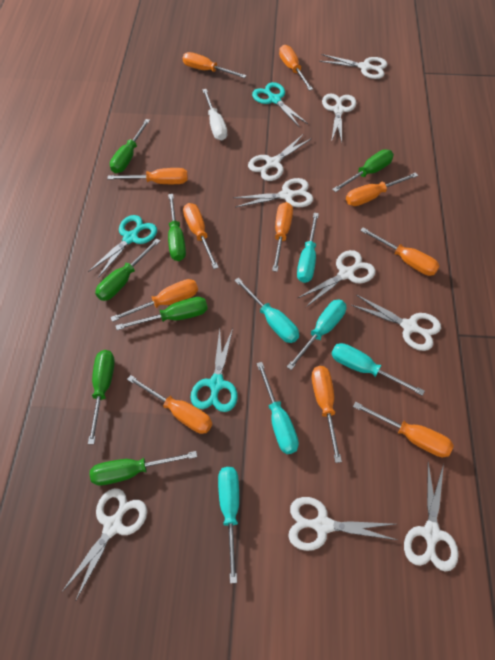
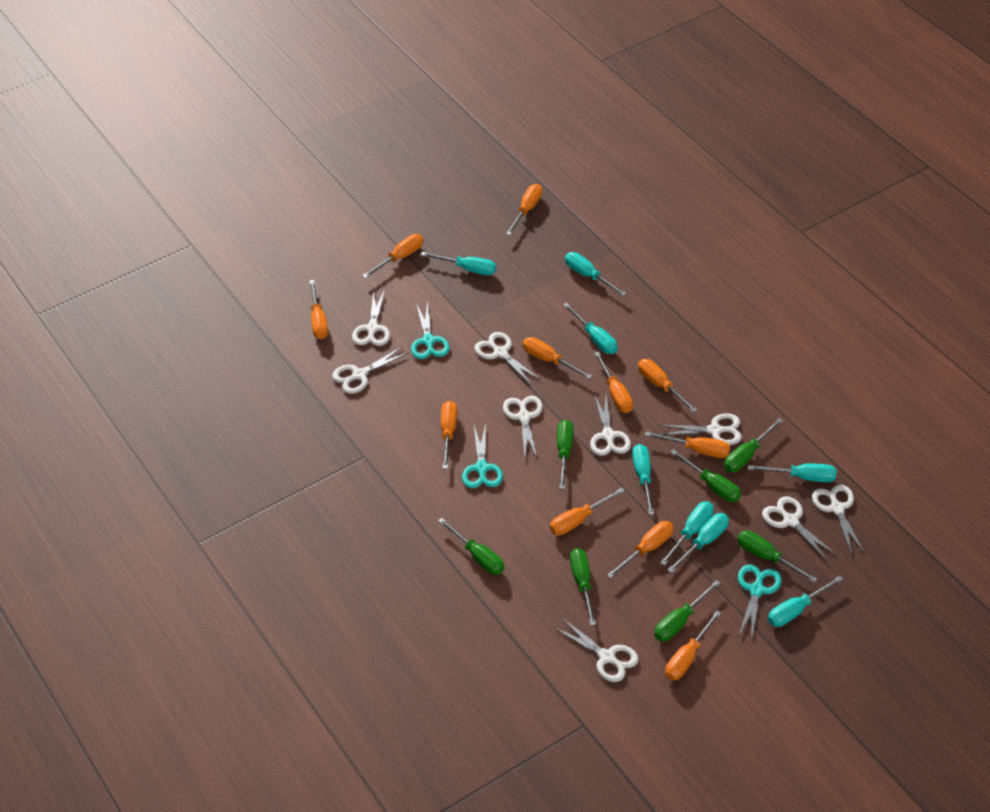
turquoise screwdriver: 6 -> 8
white screwdriver: 1 -> 0

